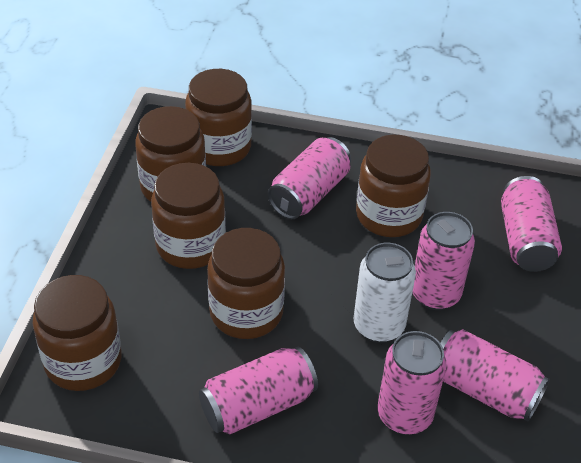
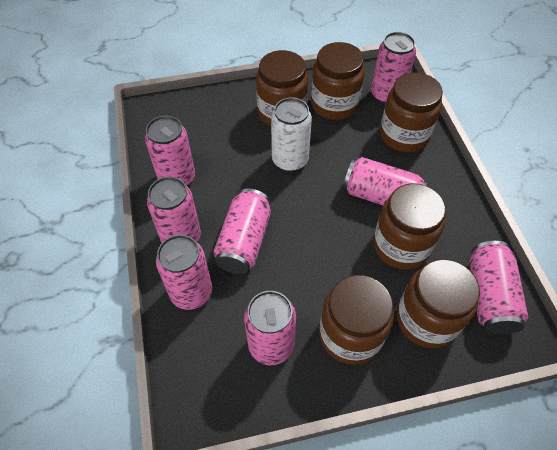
pink can: 6 -> 8

